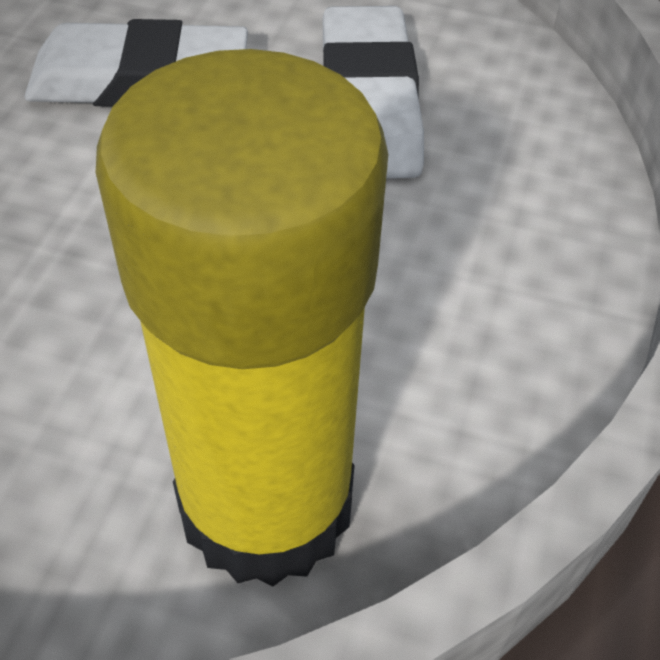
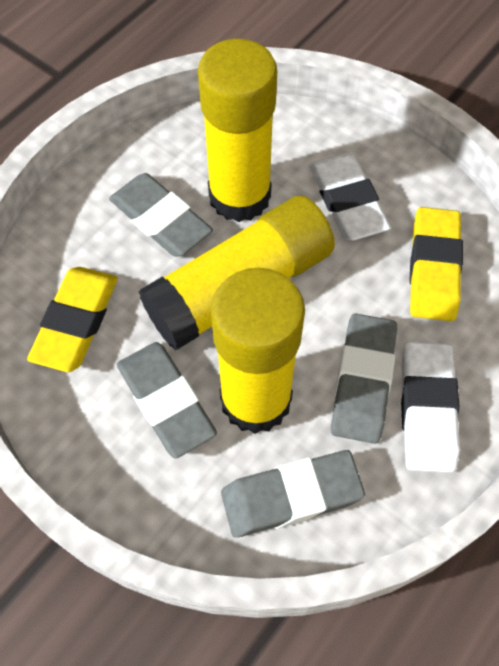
grey eraser: 0 -> 4
yellow eraser: 0 -> 2
yellow glue stick: 1 -> 3

